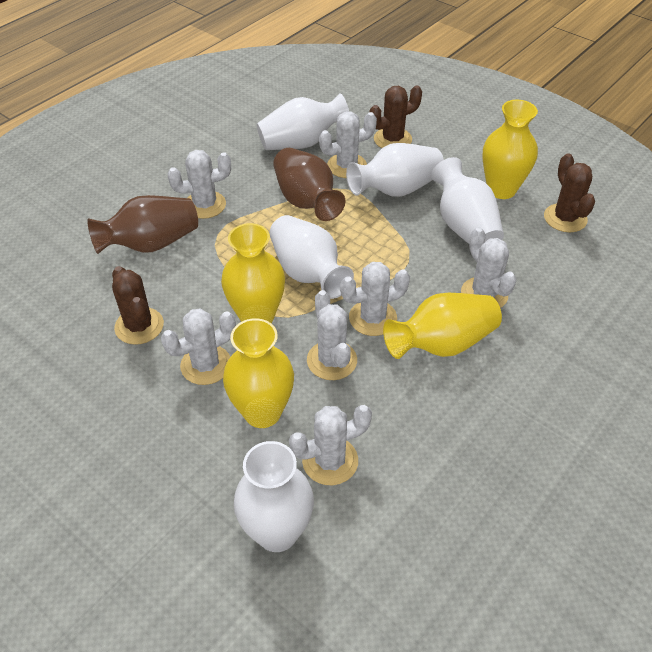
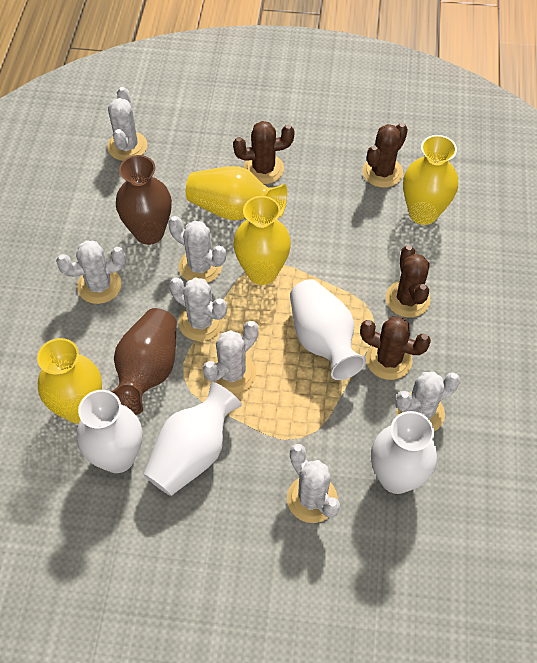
brown cactus: 3 -> 4
white vase: 5 -> 4

